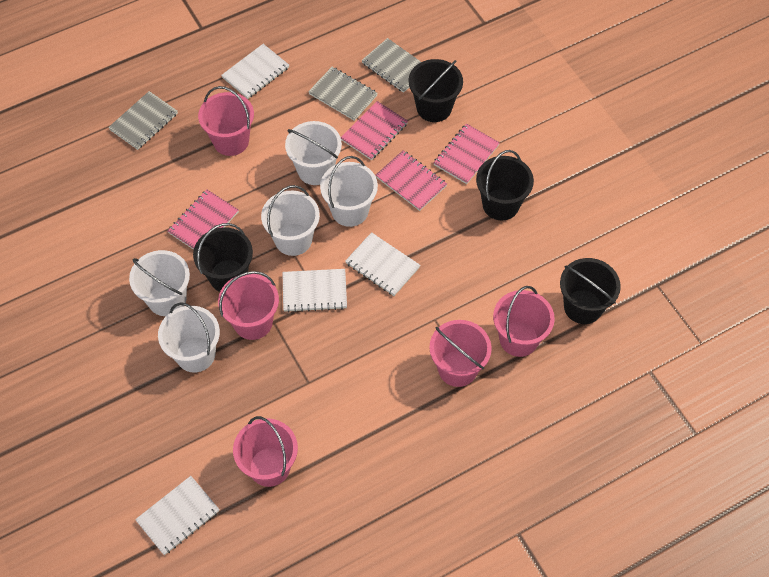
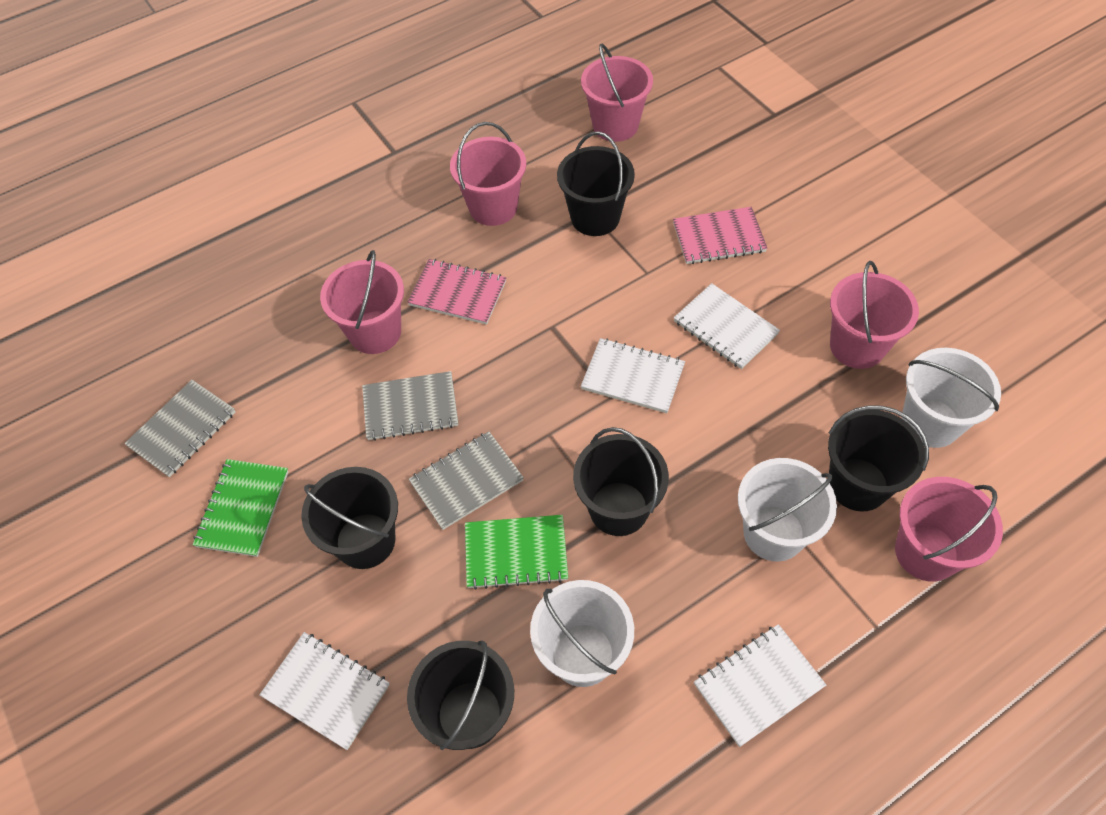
black bucket: 4 -> 5
green notebook: 0 -> 2
pink notebook: 4 -> 2
white bucket: 5 -> 3

